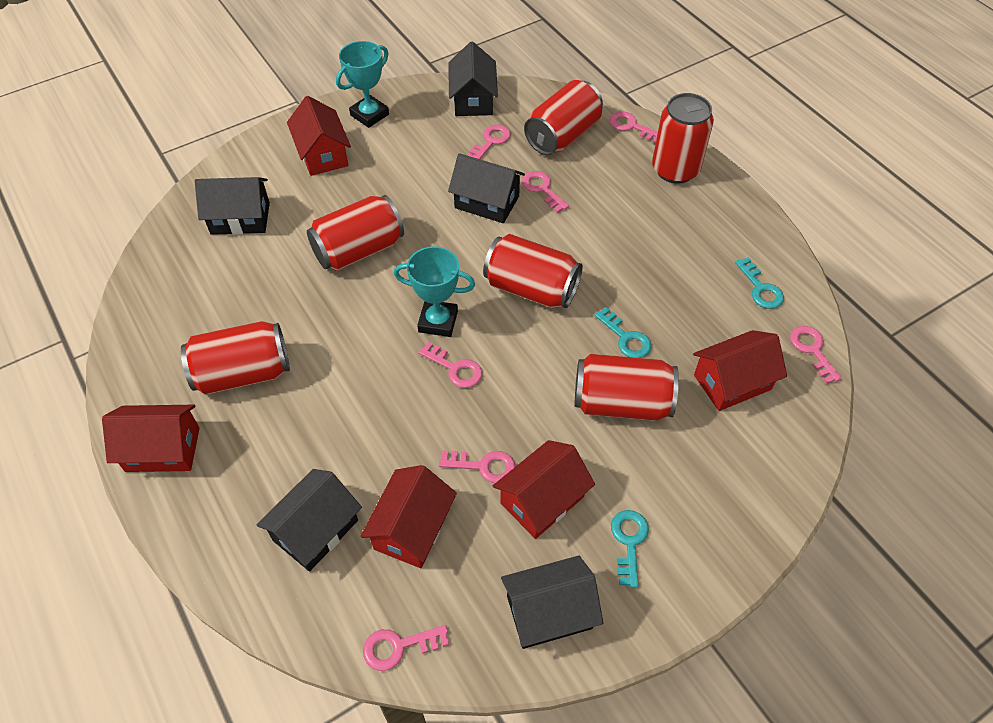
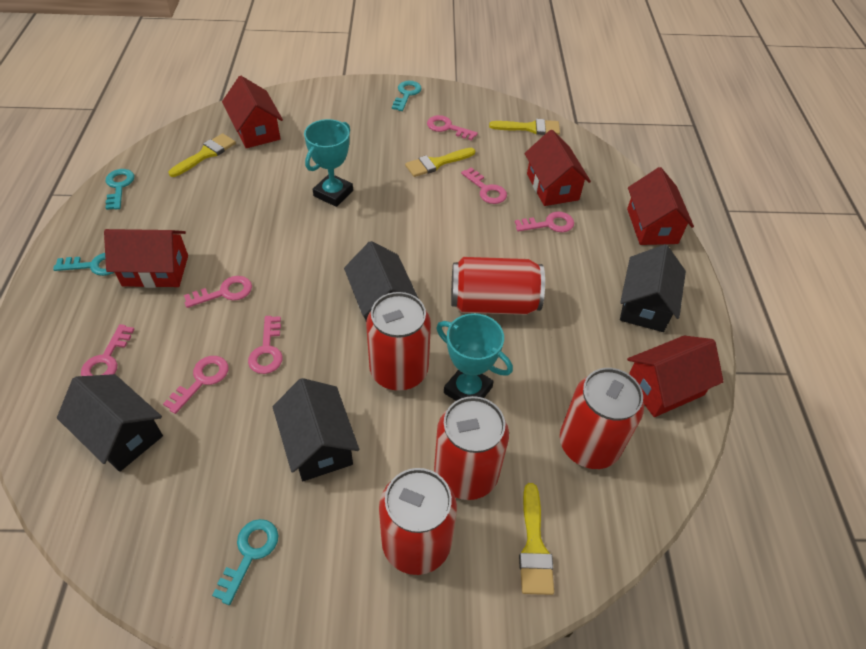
black house: 5 -> 4
red can: 6 -> 5
turquoise key: 3 -> 4
yellow brush: 0 -> 4

